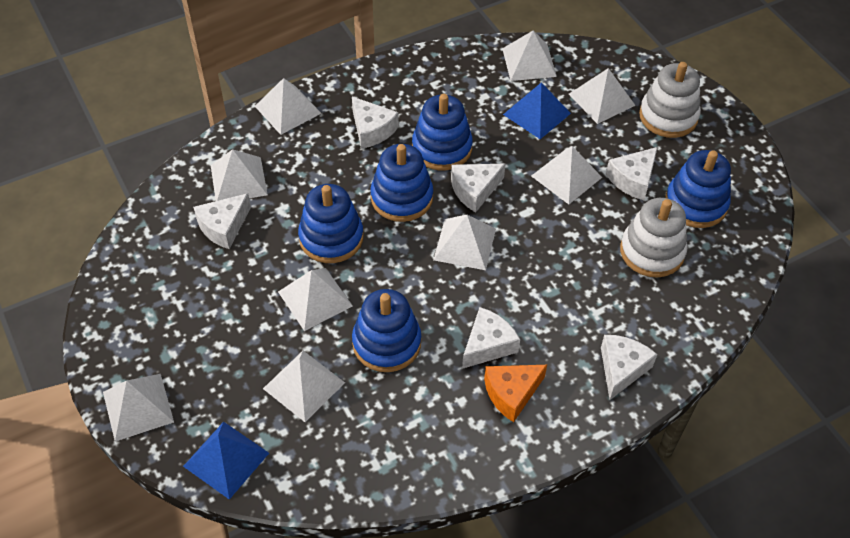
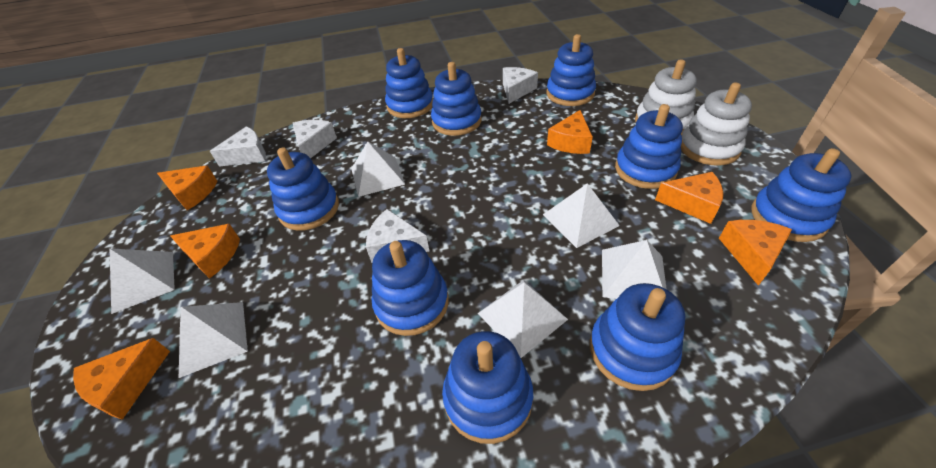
blue pyramid: 2 -> 0
blue stacking toy: 5 -> 9
orange cheese: 1 -> 6
white cheese: 6 -> 4
white pyramid: 9 -> 6

